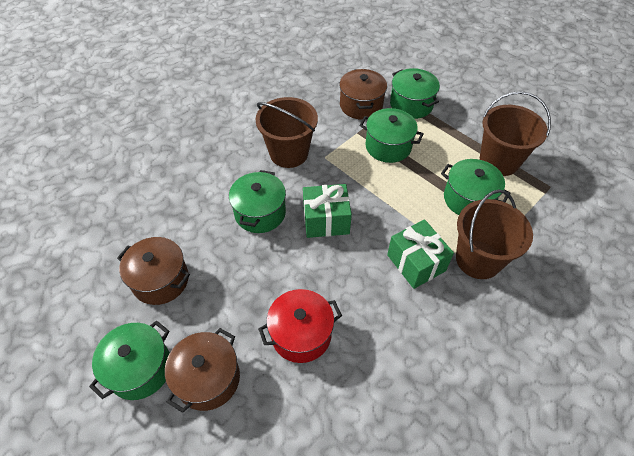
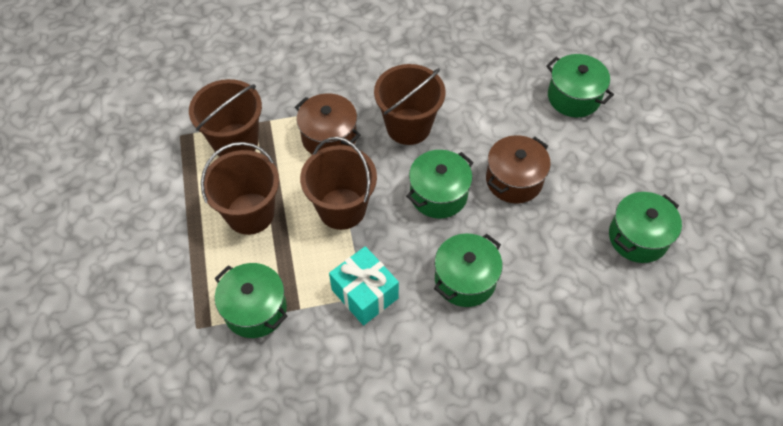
brown bucket: 3 -> 4
brown pot: 3 -> 2
green gift: 2 -> 0
red pot: 1 -> 0
turquoise gift: 0 -> 1

